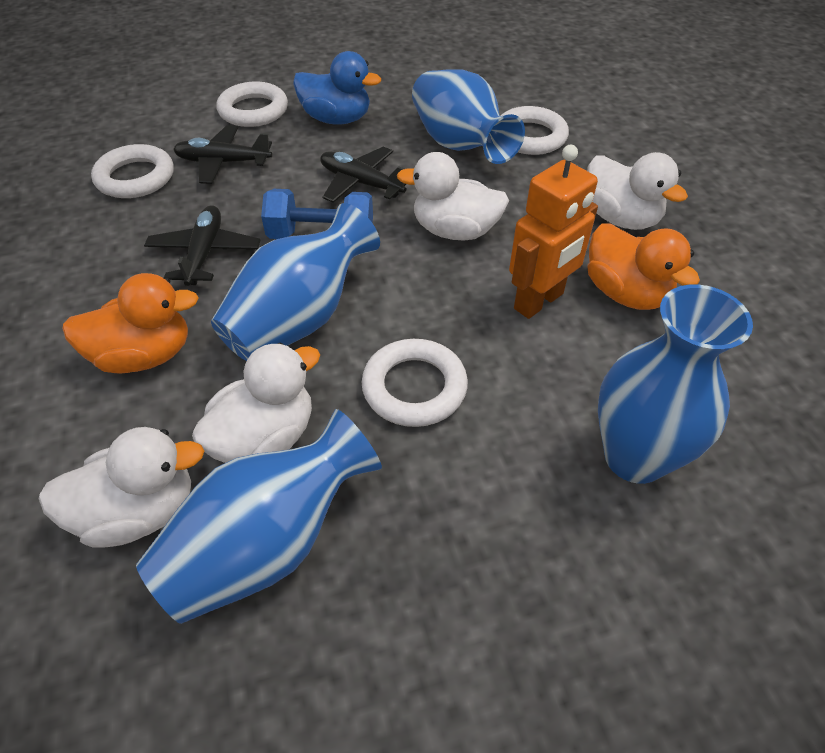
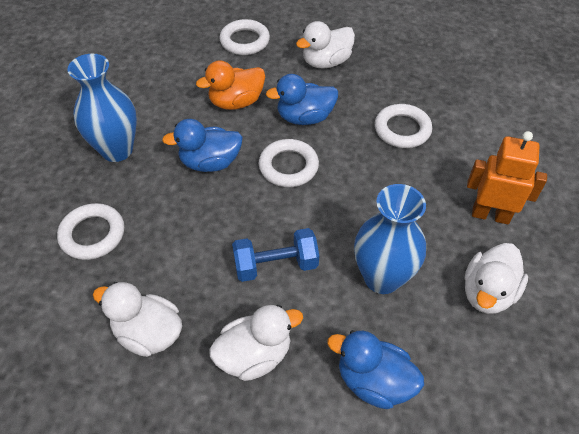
black plane: 3 -> 0
blue duck: 1 -> 3
blue vase: 4 -> 2
orange duck: 2 -> 1

